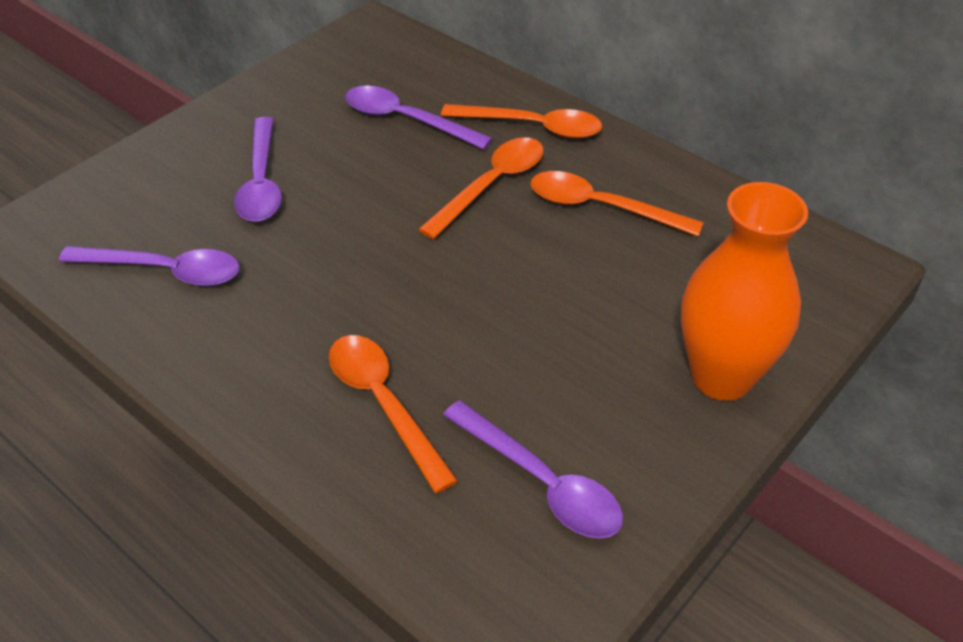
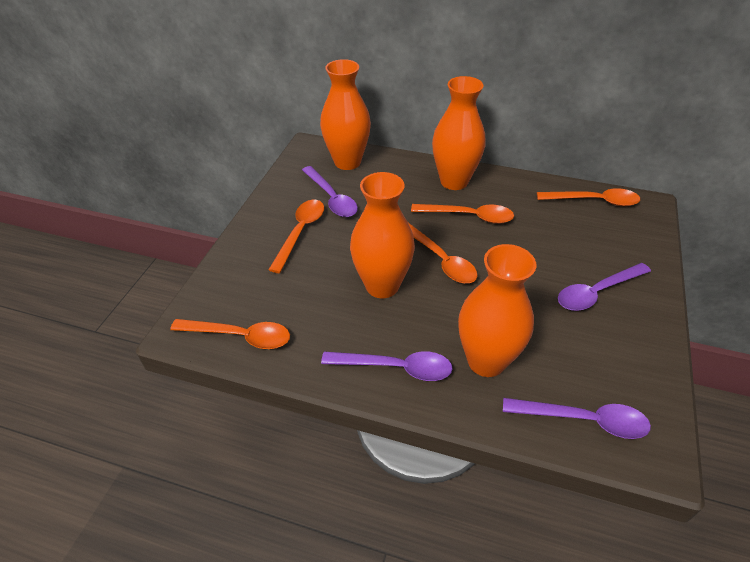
orange spoon: 4 -> 5
orange vase: 1 -> 4

